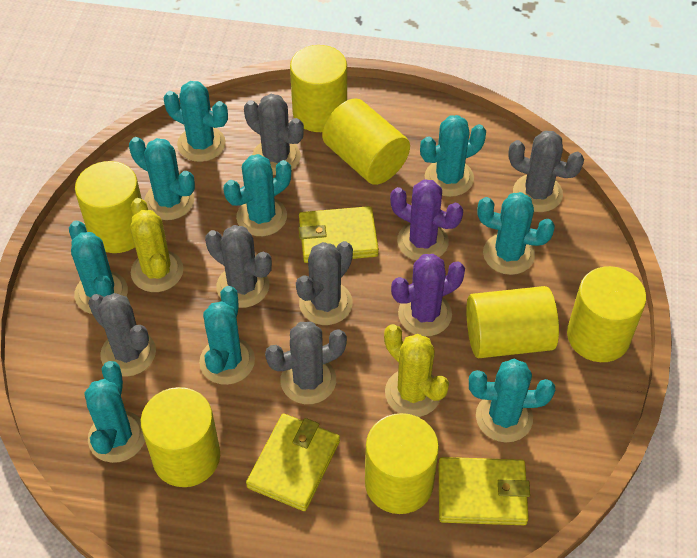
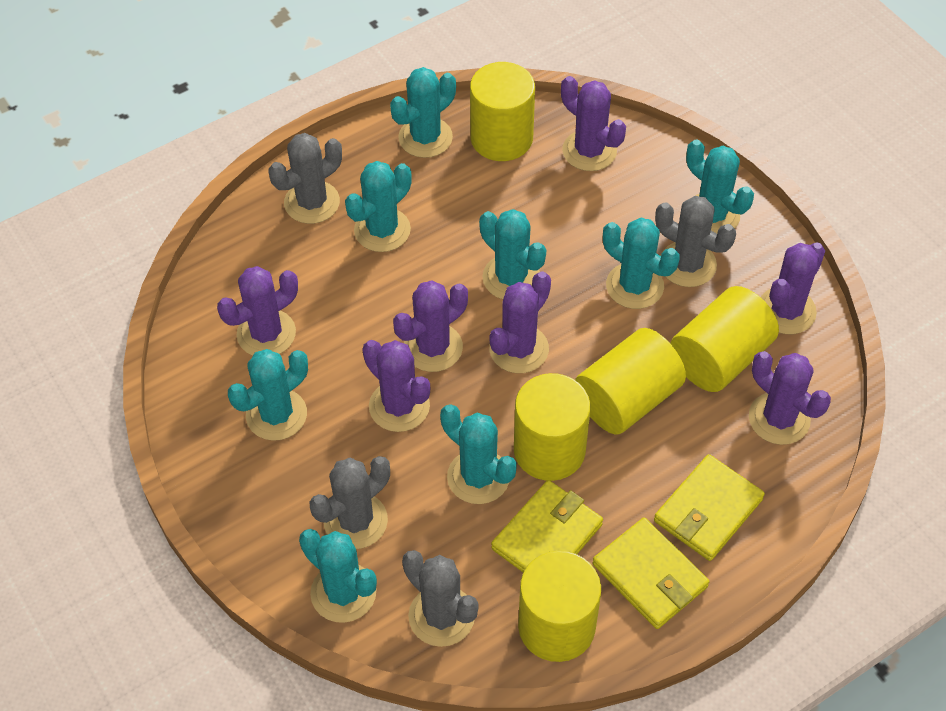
grey cactus: 6 -> 4
purple cactus: 2 -> 7
turquoise cactus: 9 -> 8
yellow cactus: 2 -> 0
yellow cylinder: 7 -> 5

